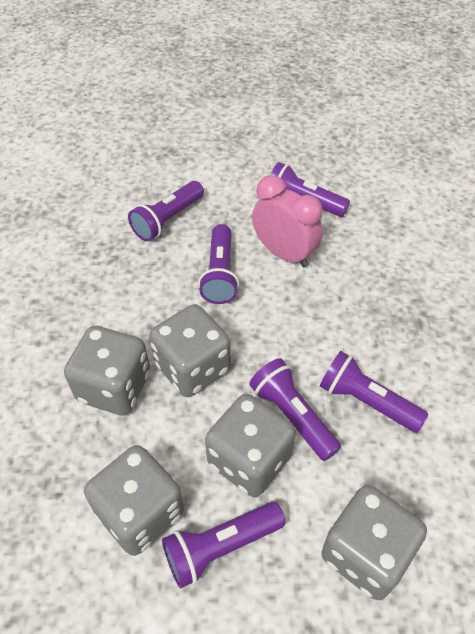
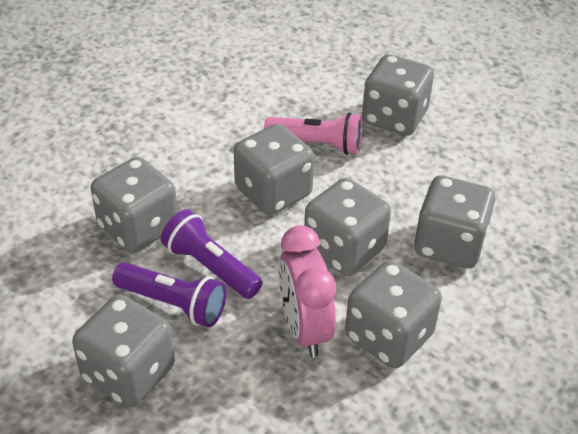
grey dice: 5 -> 7
pink flashlight: 0 -> 1
purple flashlight: 6 -> 2

